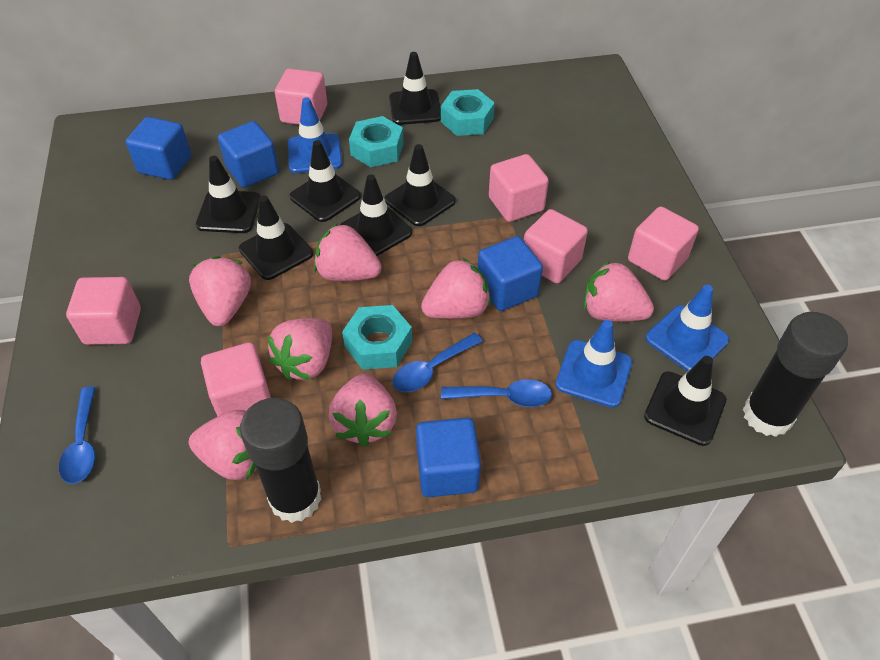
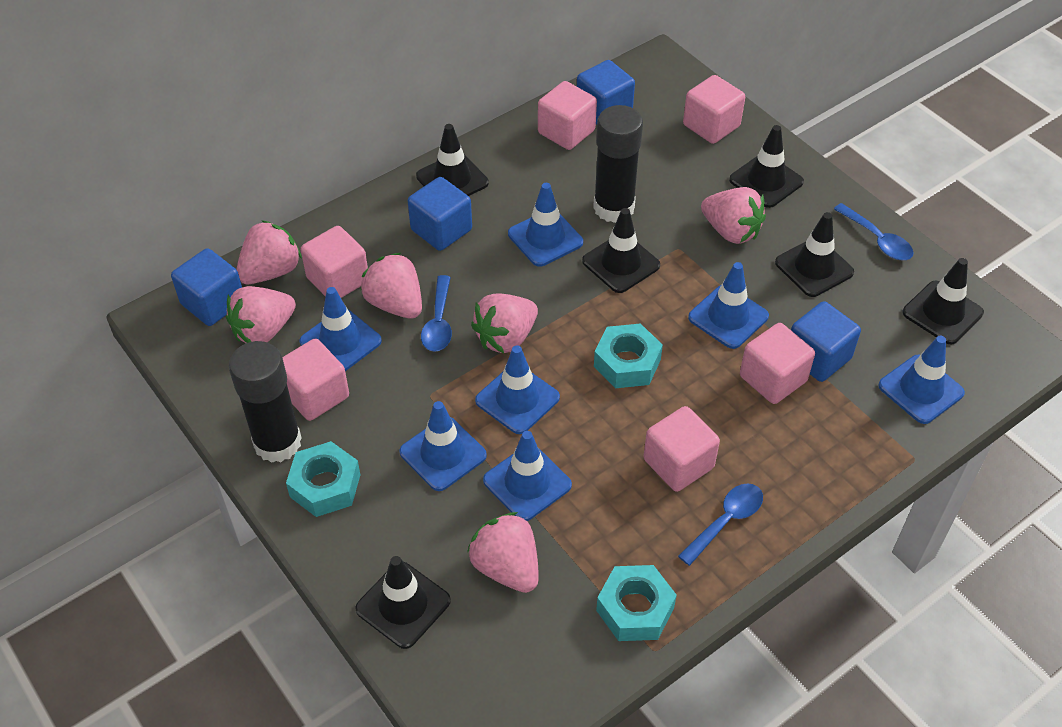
black traffic cone: 7 -> 6
blue traffic cone: 3 -> 7
pink strawberry: 7 -> 6

